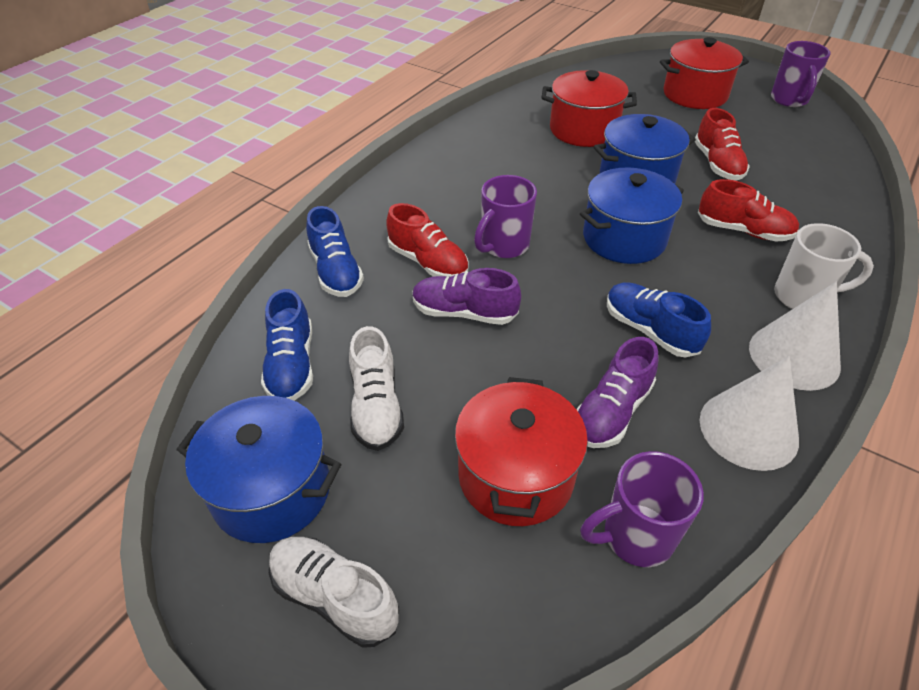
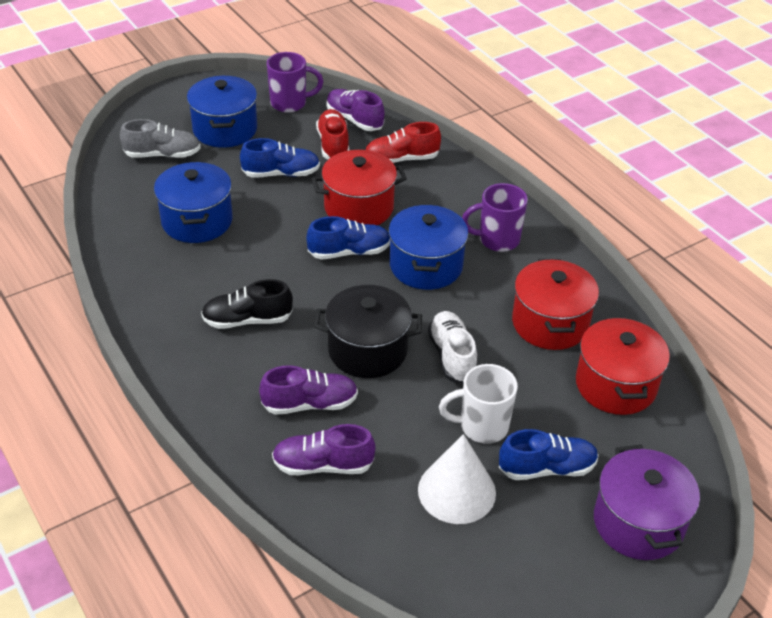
black pot: 0 -> 1
black shoe: 0 -> 1
grey shoe: 0 -> 1
purple mug: 3 -> 2
purple pot: 0 -> 1
purple shoe: 2 -> 3
red shoe: 3 -> 2
white cone: 2 -> 1
white shoe: 2 -> 1

